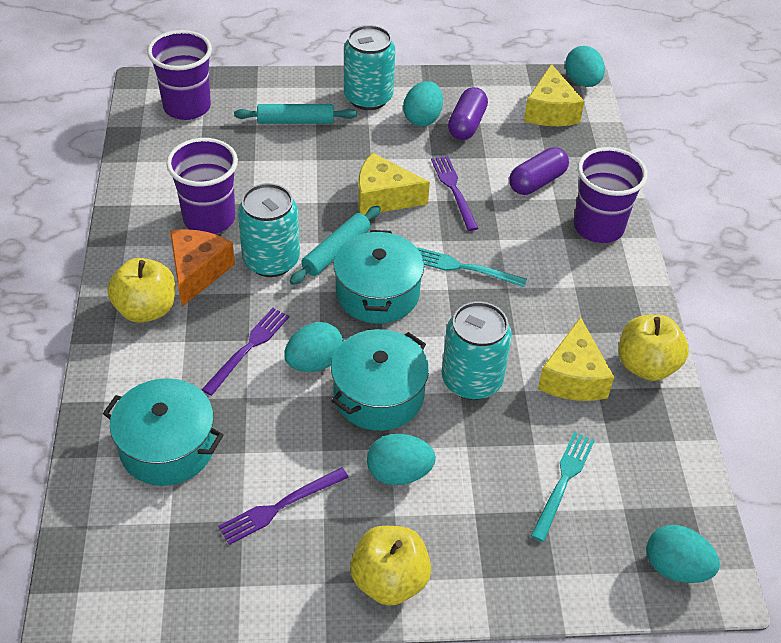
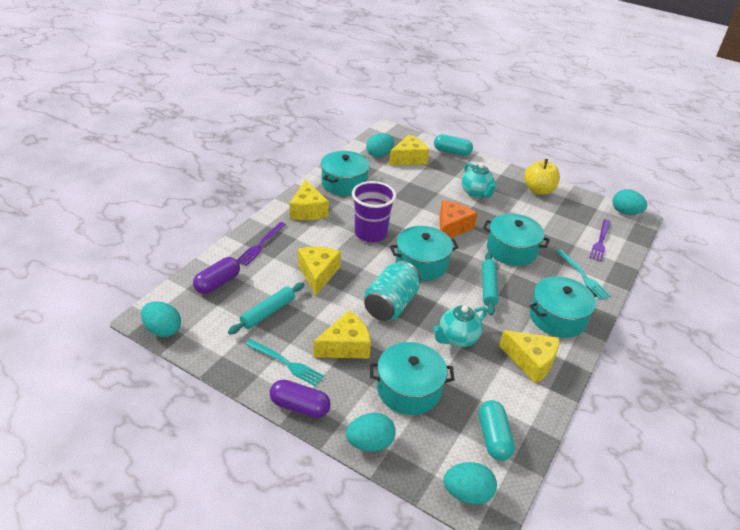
purple cup: 3 -> 1
purple fork: 3 -> 2
turquoise can: 3 -> 1
turquoise capsule: 0 -> 2
turquoise pot: 3 -> 5
turquoise teapot: 0 -> 2
yellow apple: 3 -> 1
yellow cheese: 3 -> 5

